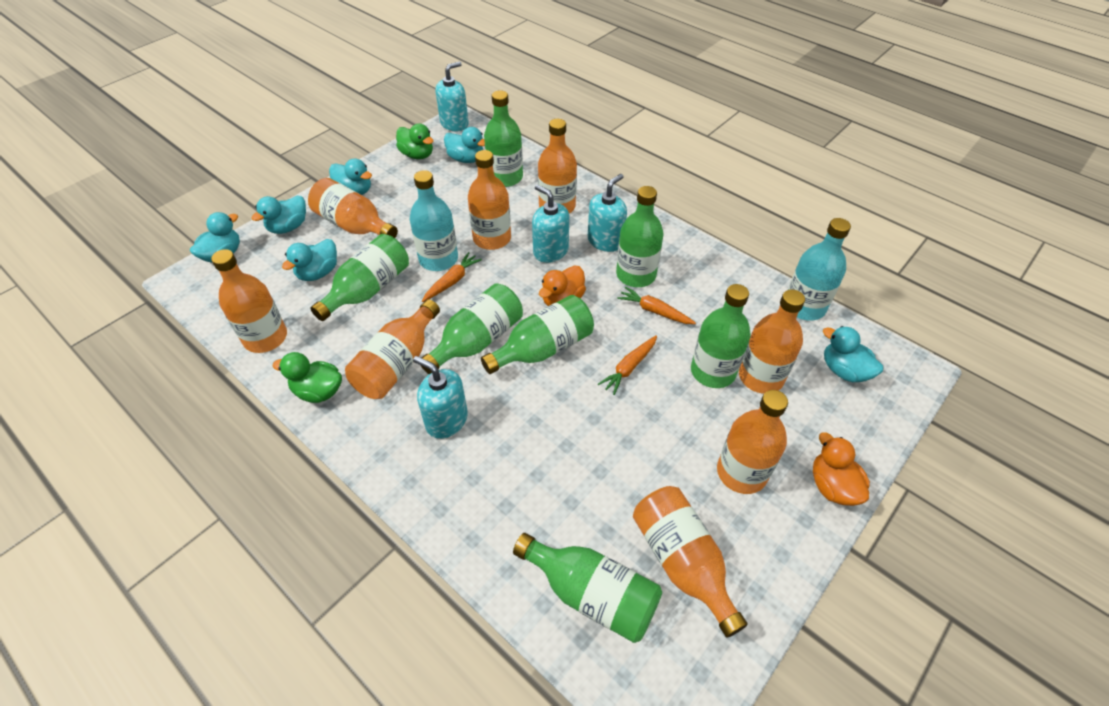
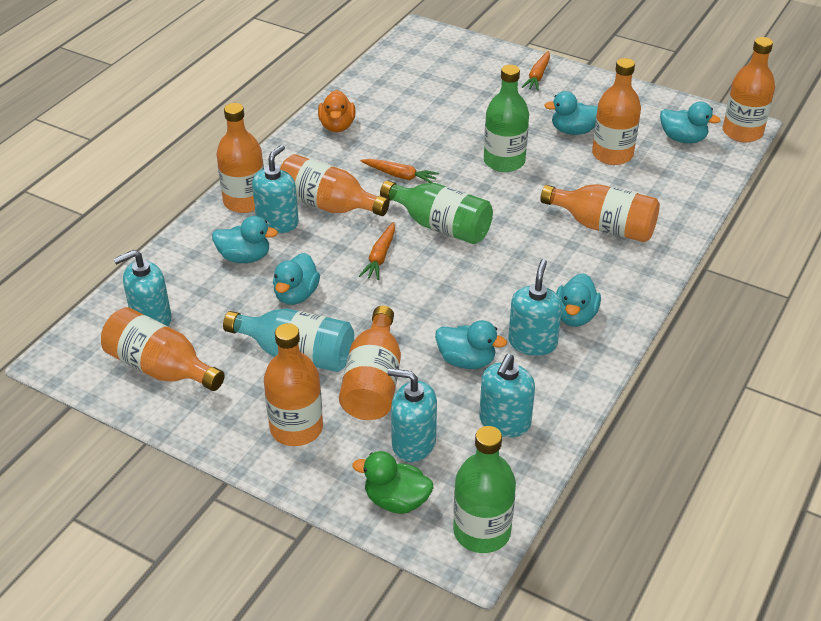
green bottle: 7 -> 3
green duck: 2 -> 1
orange duck: 2 -> 1
turquoise bottle: 2 -> 1
turquoise soap dispenser: 4 -> 5

